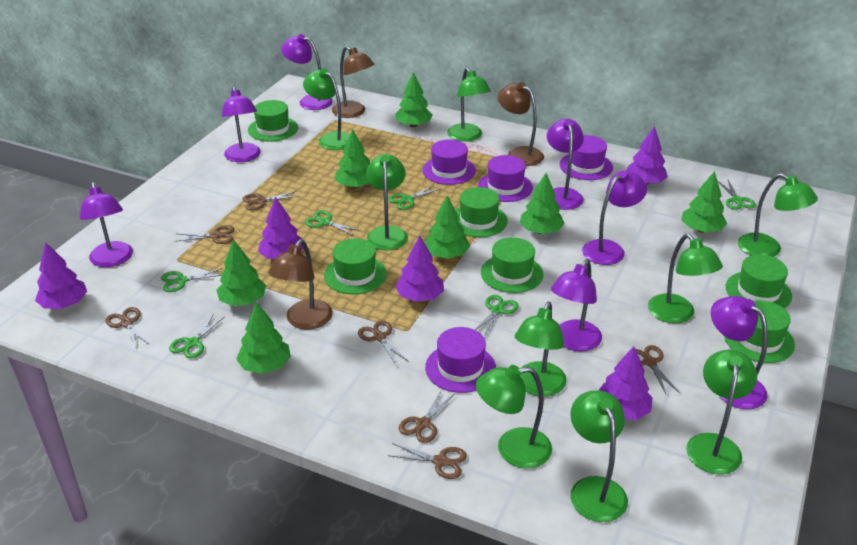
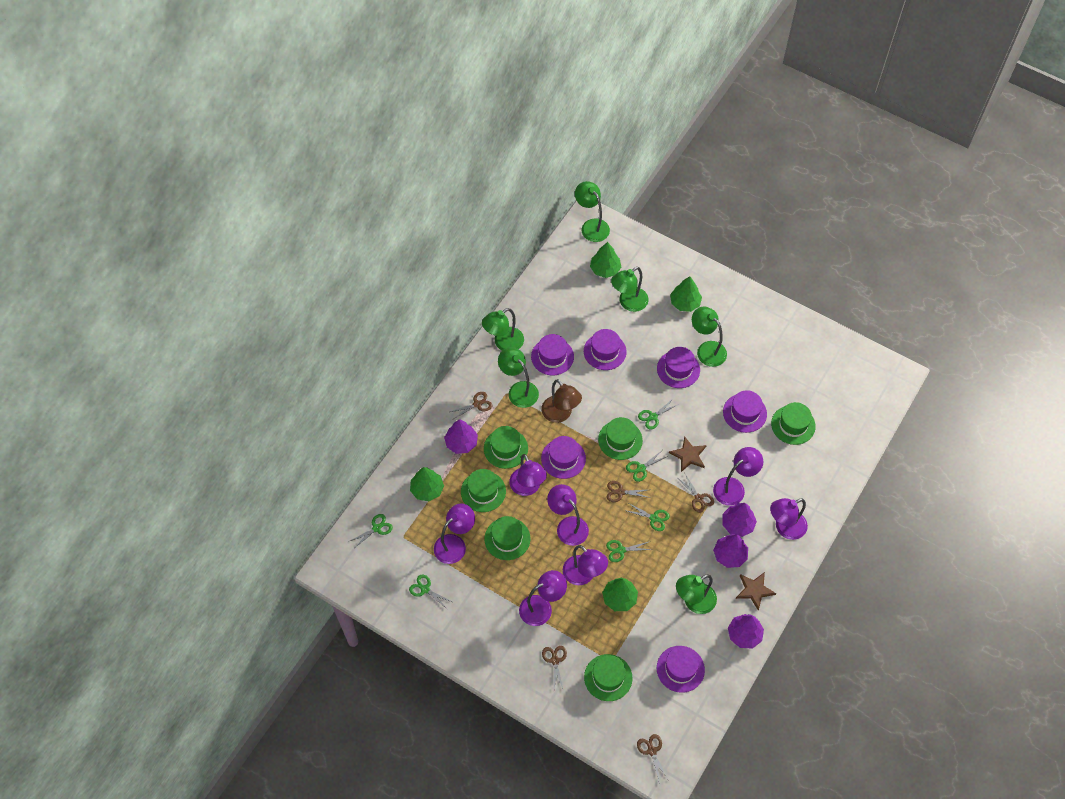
brown lamp: 3 -> 1
brown scissors: 7 -> 5
brown star: 0 -> 2
green lamp: 9 -> 6
green tree: 7 -> 4
purple hat: 4 -> 6
purple tree: 5 -> 4

